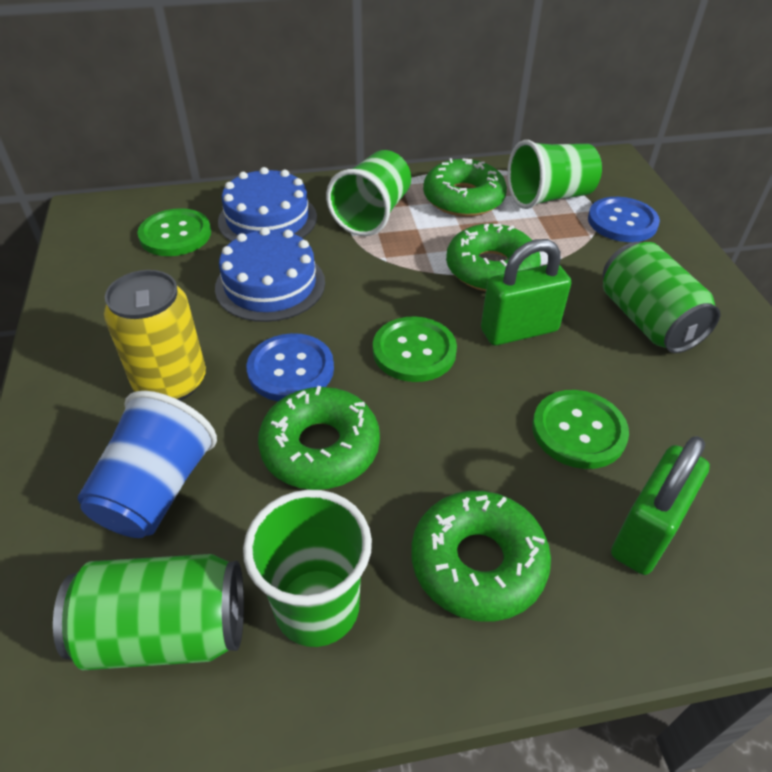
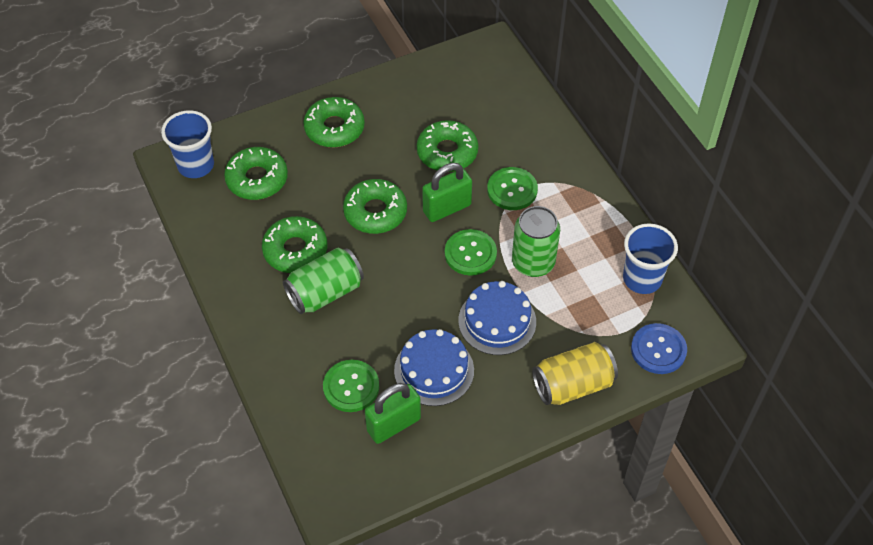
blue button: 2 -> 1
blue cup: 1 -> 2
green cup: 3 -> 0
green donut: 4 -> 5

